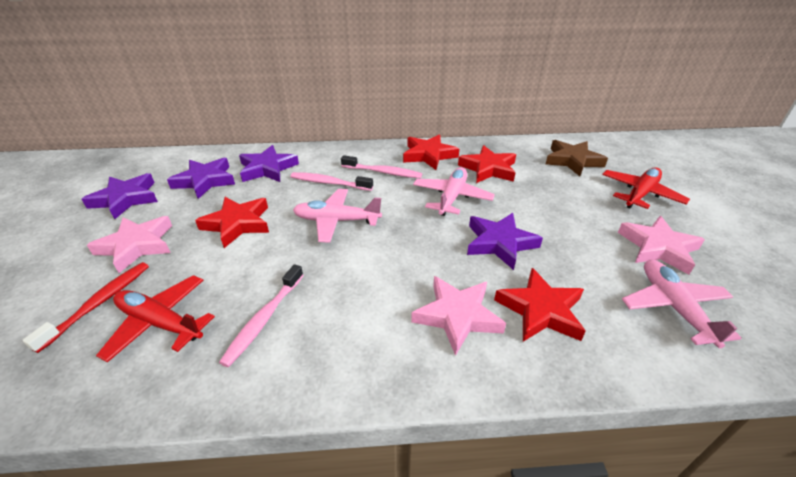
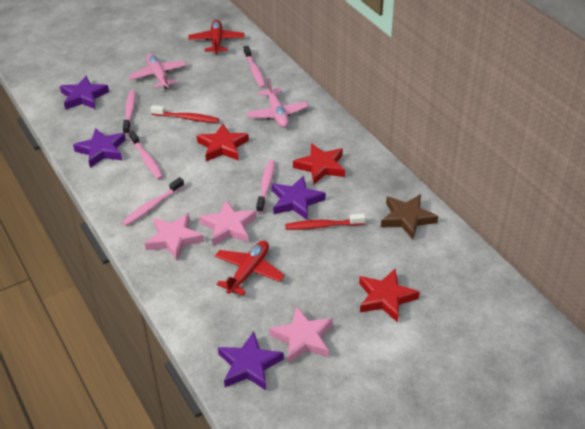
pink plane: 3 -> 2
pink toothbrush: 3 -> 5
red star: 4 -> 3
red toothbrush: 1 -> 2

